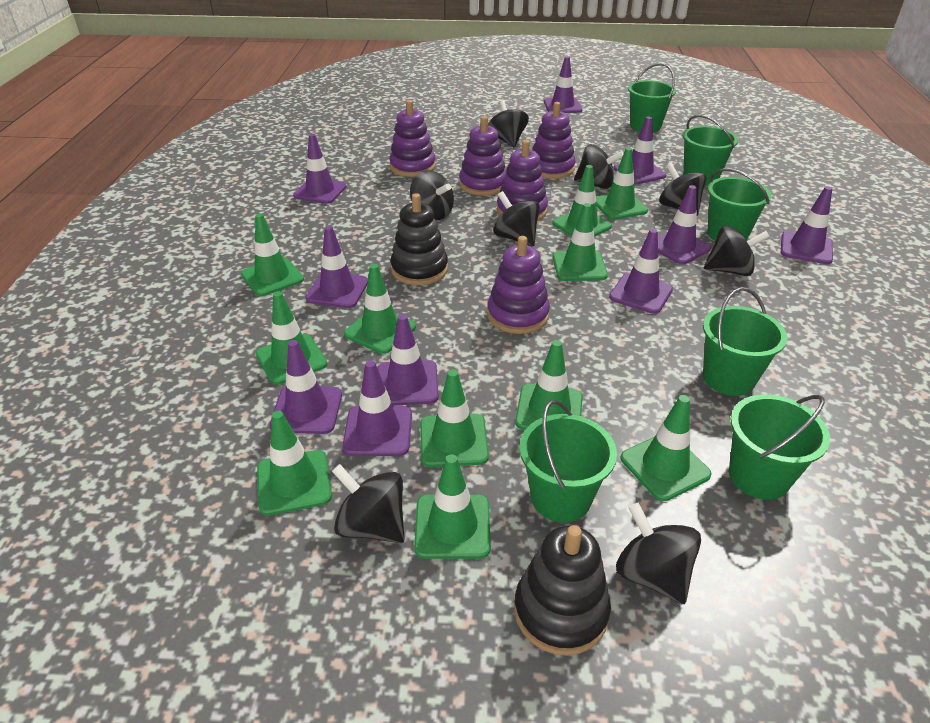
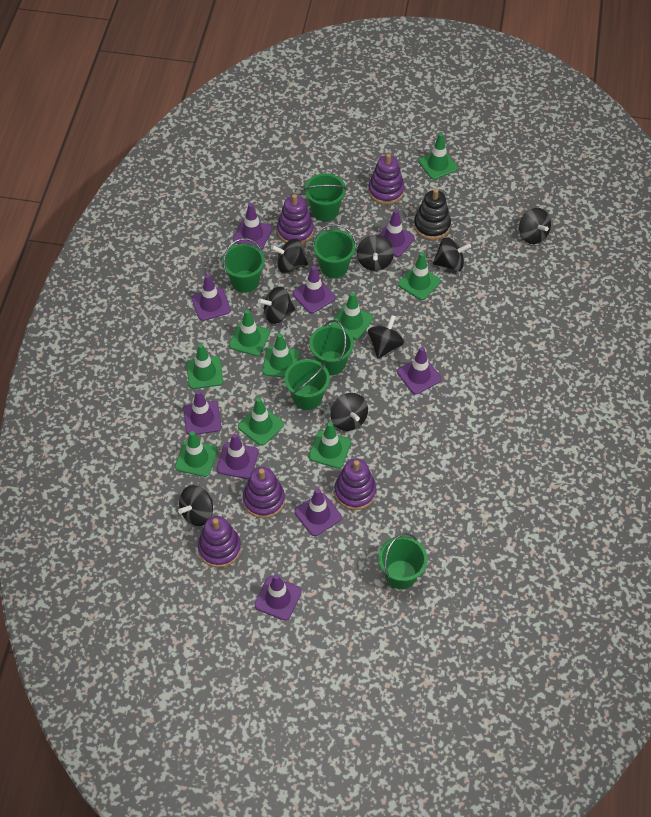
black stacking toy: 2 -> 1
green traffic cone: 11 -> 9
purple traffic cone: 10 -> 9

